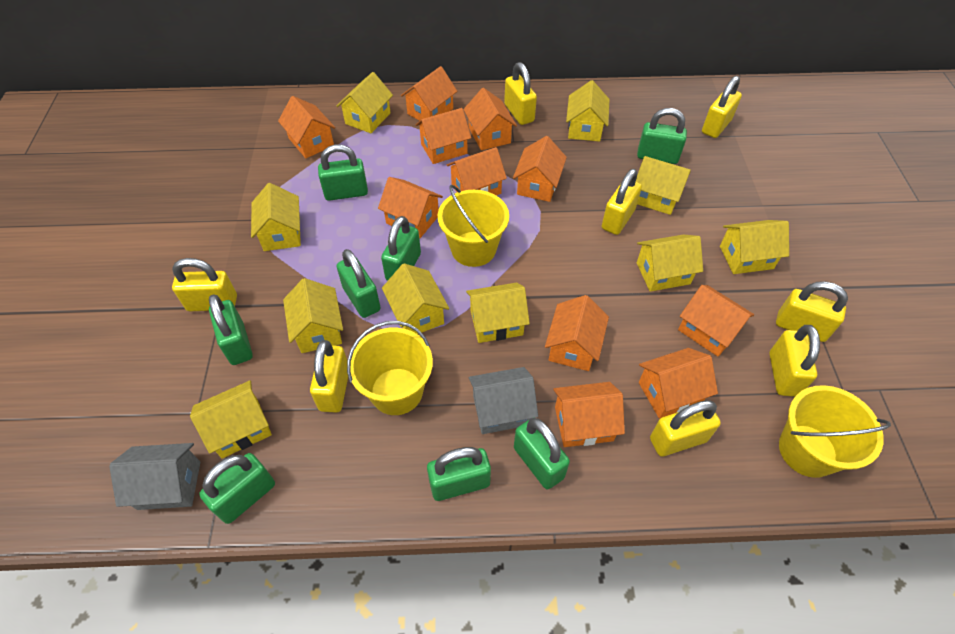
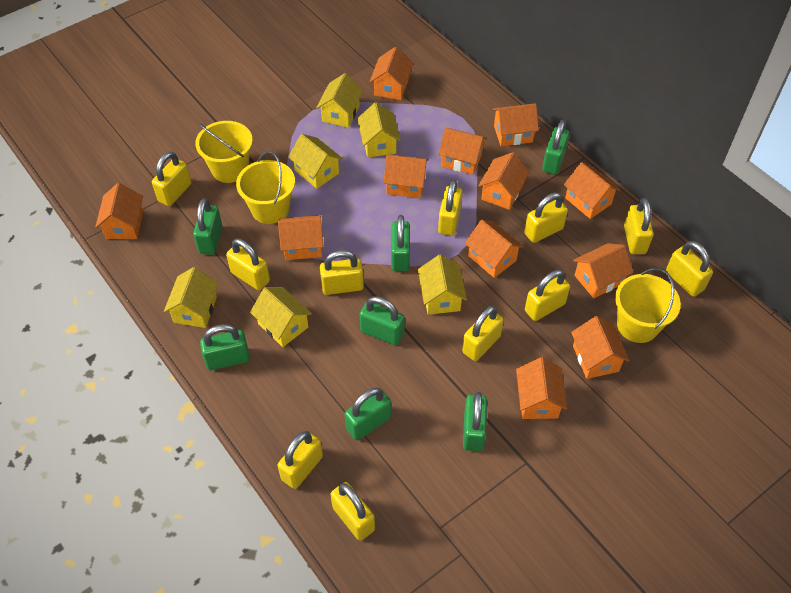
green padlock: 8 -> 7
grey house: 2 -> 0
orange house: 11 -> 12
yellow house: 10 -> 6
yellow padlock: 8 -> 11

